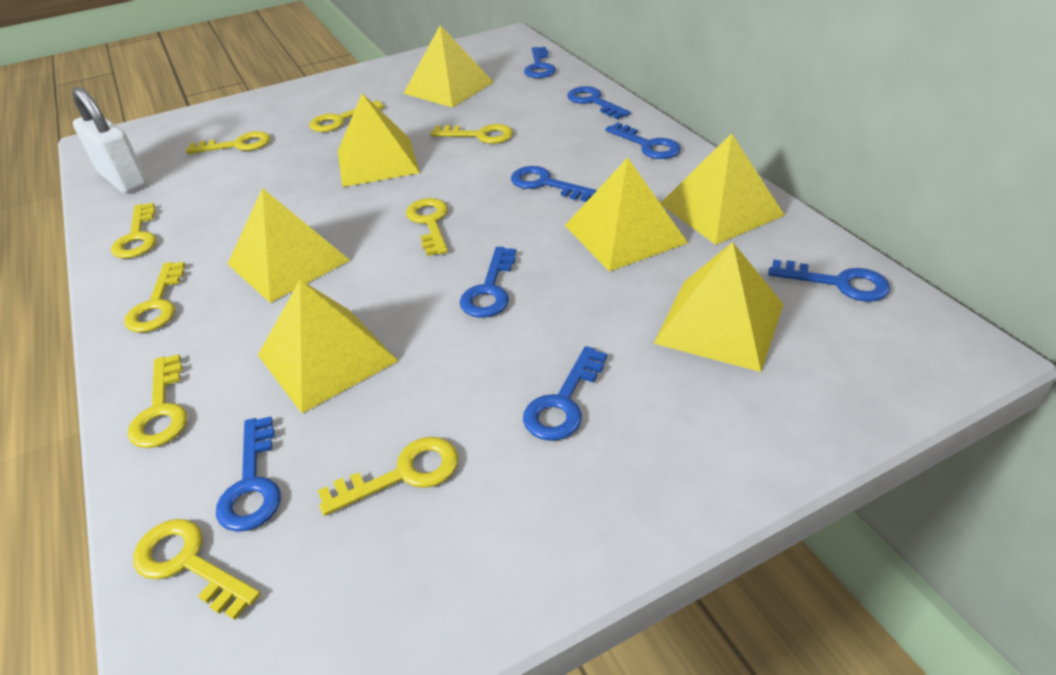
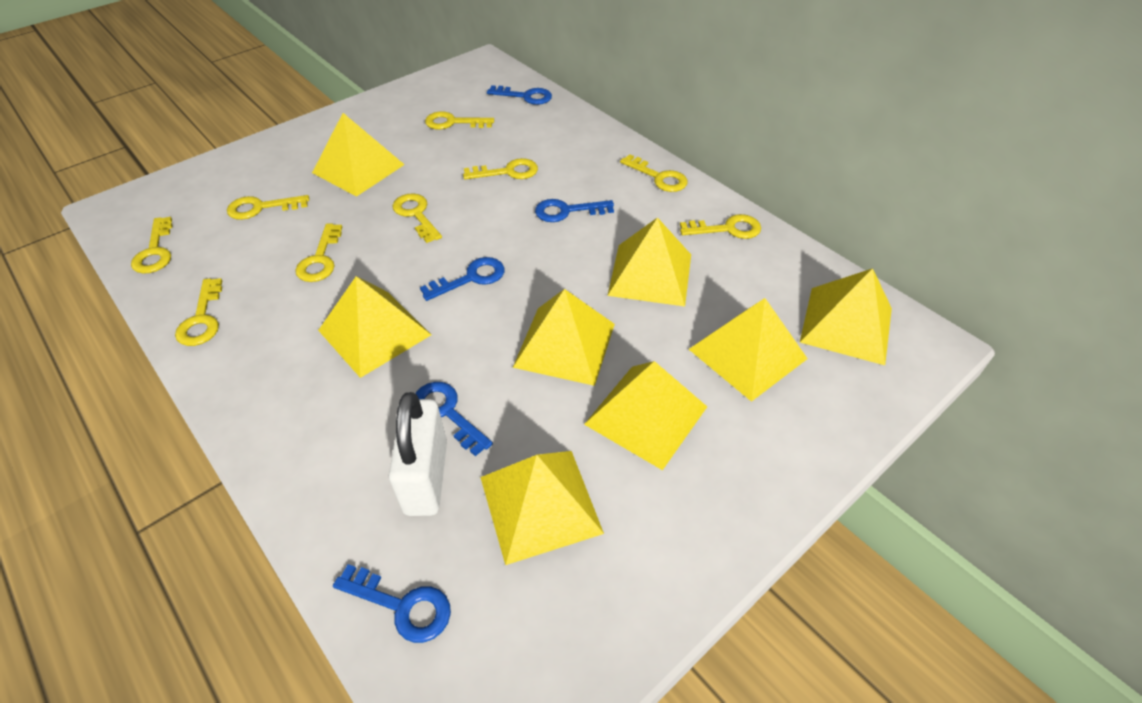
blue key: 8 -> 5
yellow pyramid: 7 -> 8

